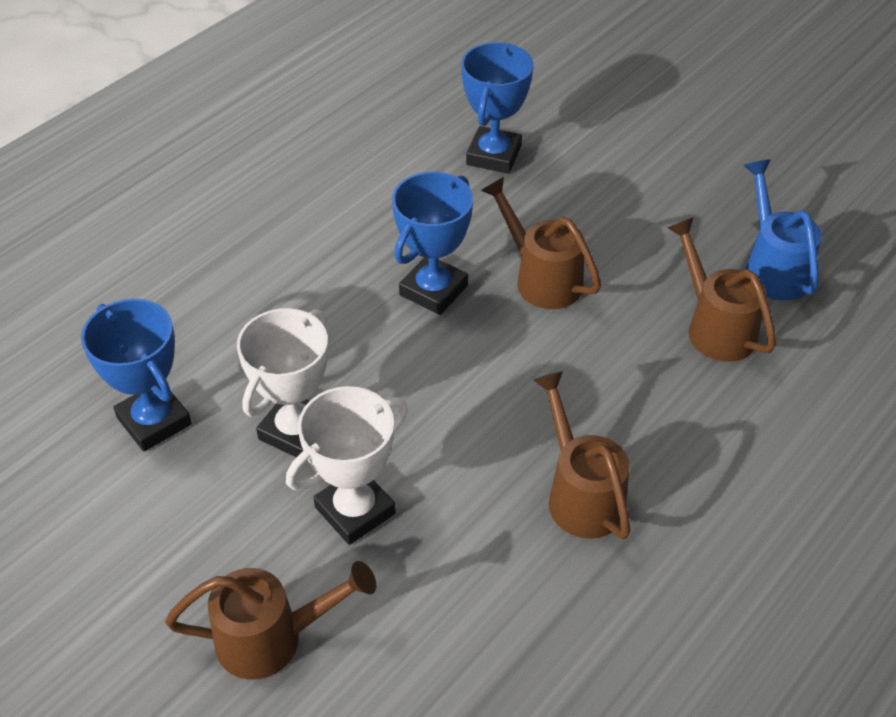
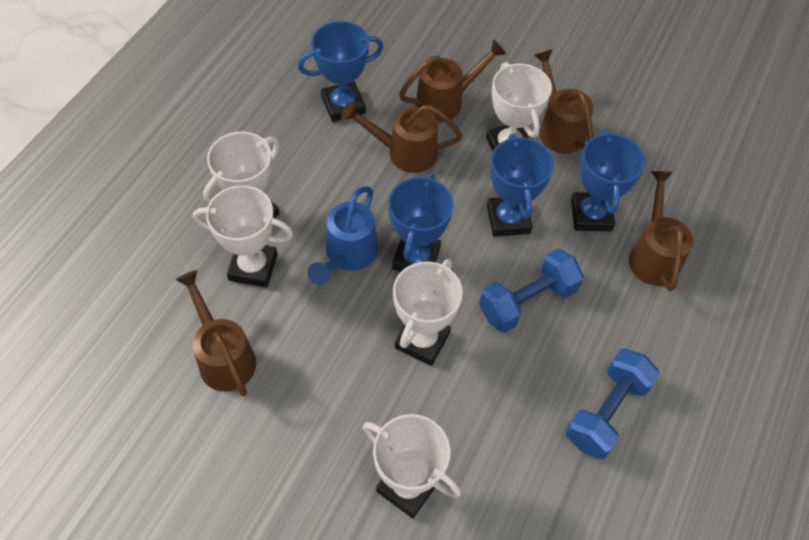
blue dumbbell: 0 -> 2
blue trophy: 3 -> 4
brown watering can: 4 -> 5
white trophy: 2 -> 5

